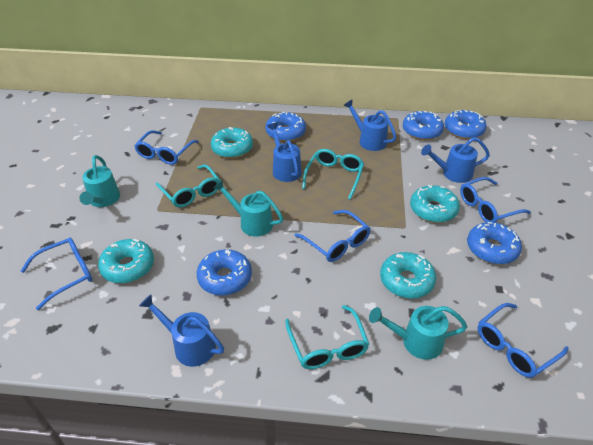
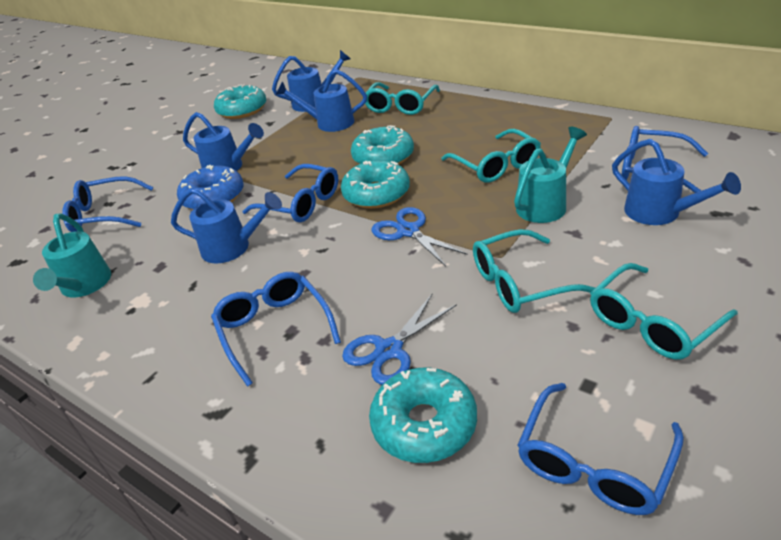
blue donut: 5 -> 1
blue scissors: 0 -> 2
blue watering can: 4 -> 5
turquoise glasses: 3 -> 4
turquoise watering can: 3 -> 2

